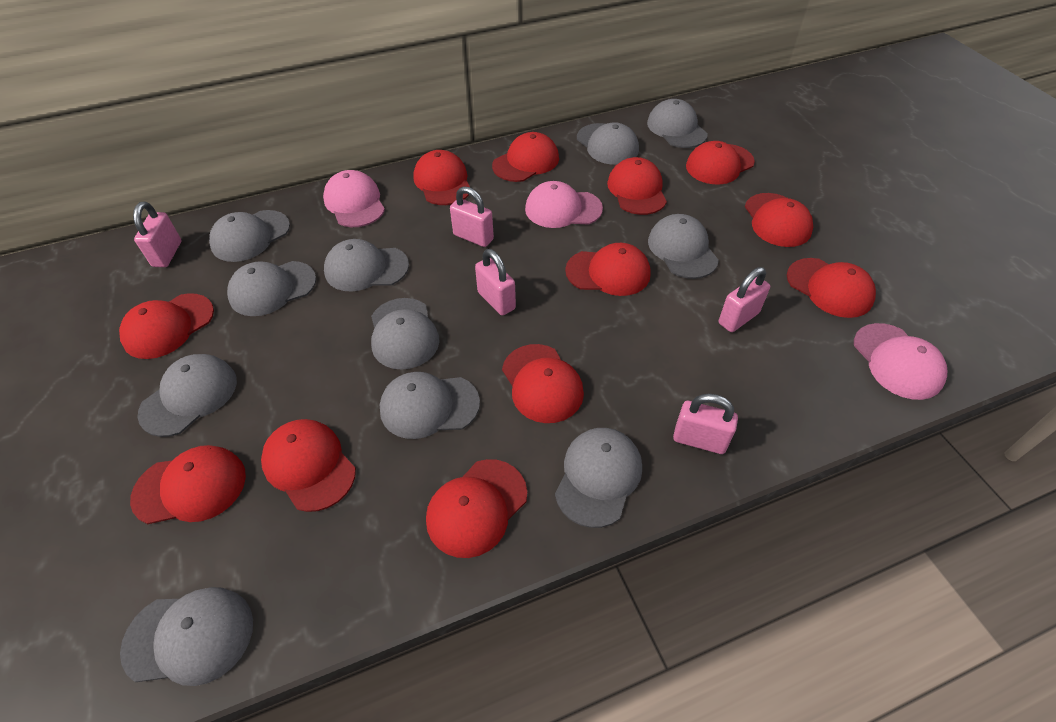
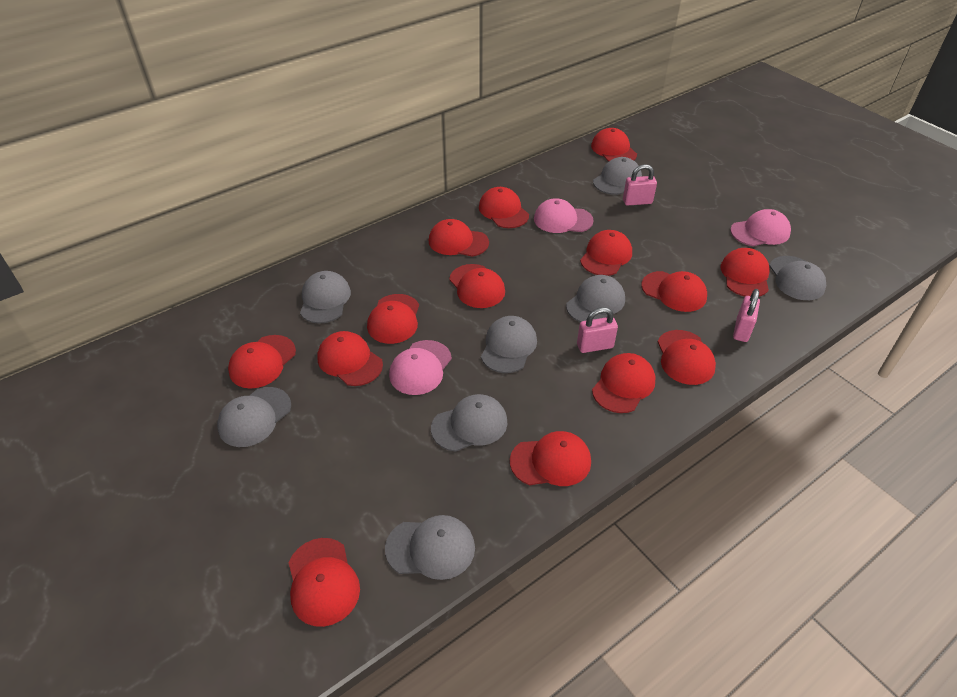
grey cap: 11 -> 8
pink padlock: 5 -> 3
red cap: 12 -> 14

